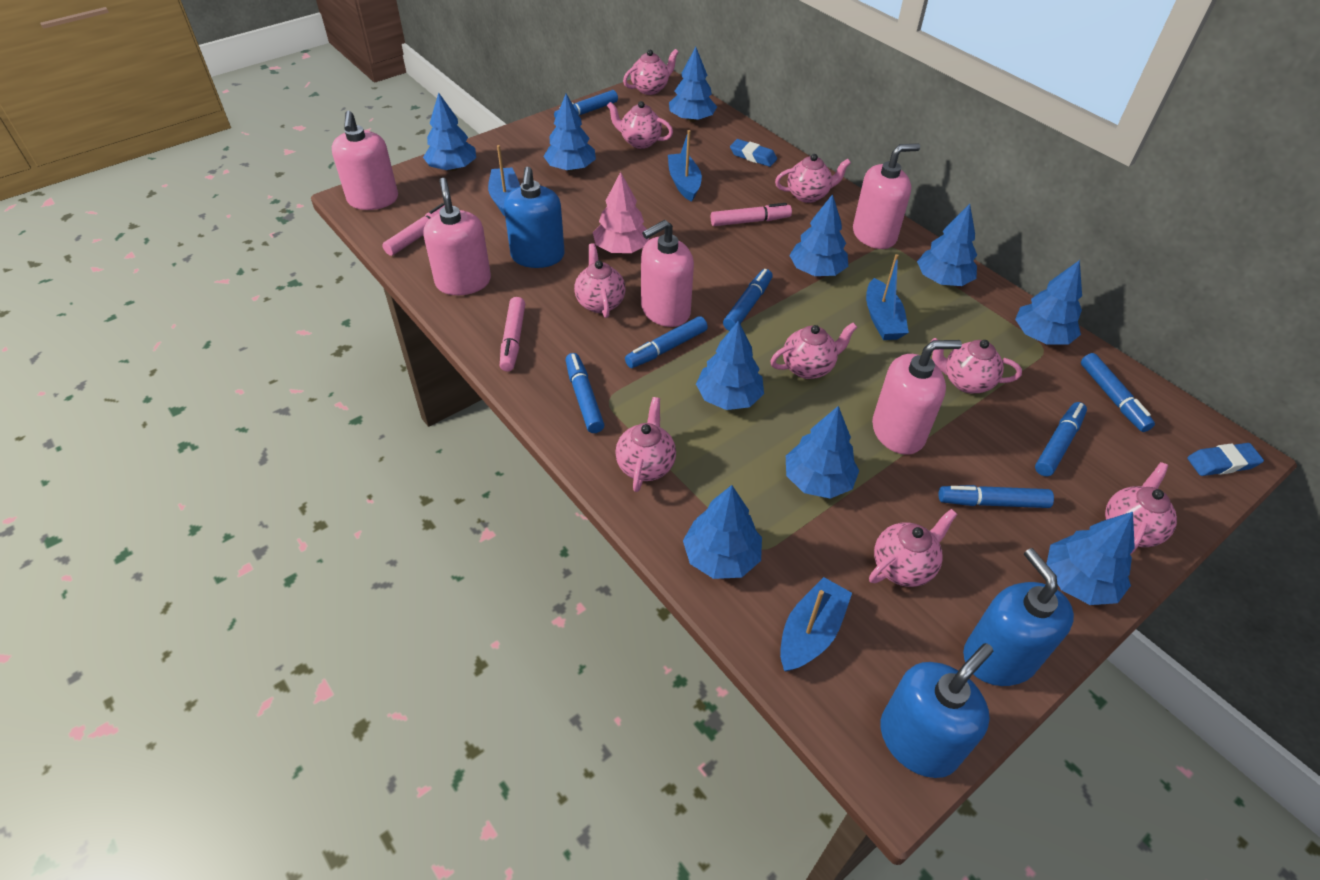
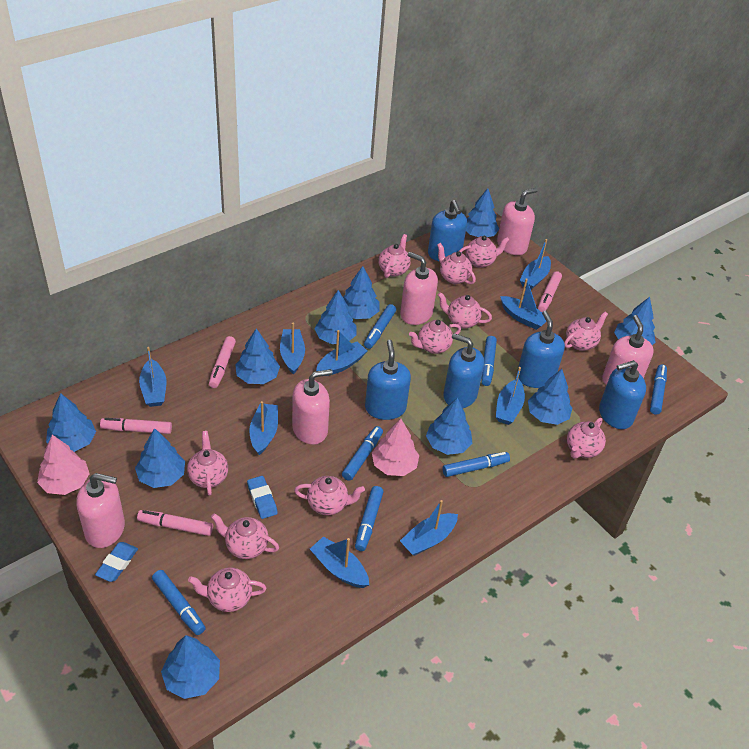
blue boat: 4 -> 9
blue soap dispenser: 3 -> 5
pink marker: 3 -> 4
pink teapot: 9 -> 11
pink tree: 1 -> 2

